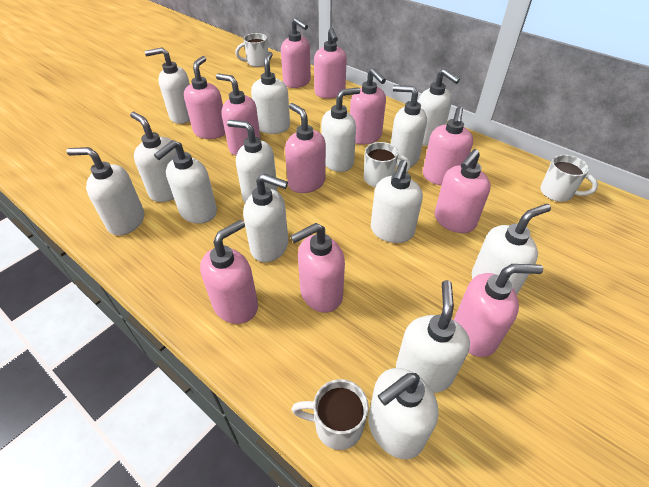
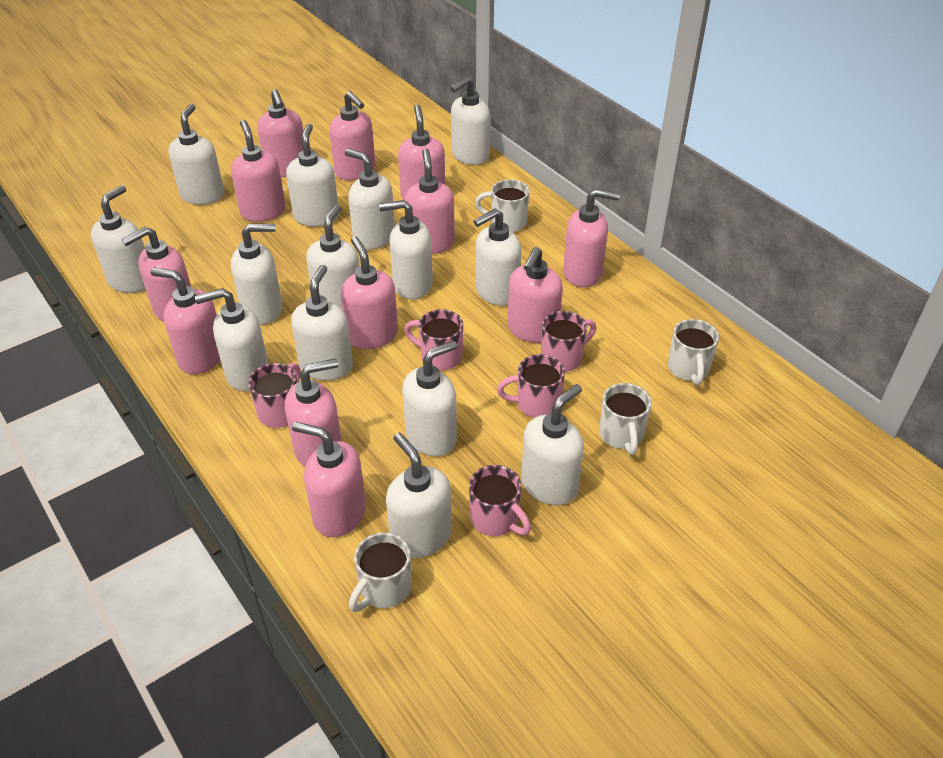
pink mug: 0 -> 5
pink soap dispenser: 11 -> 12

